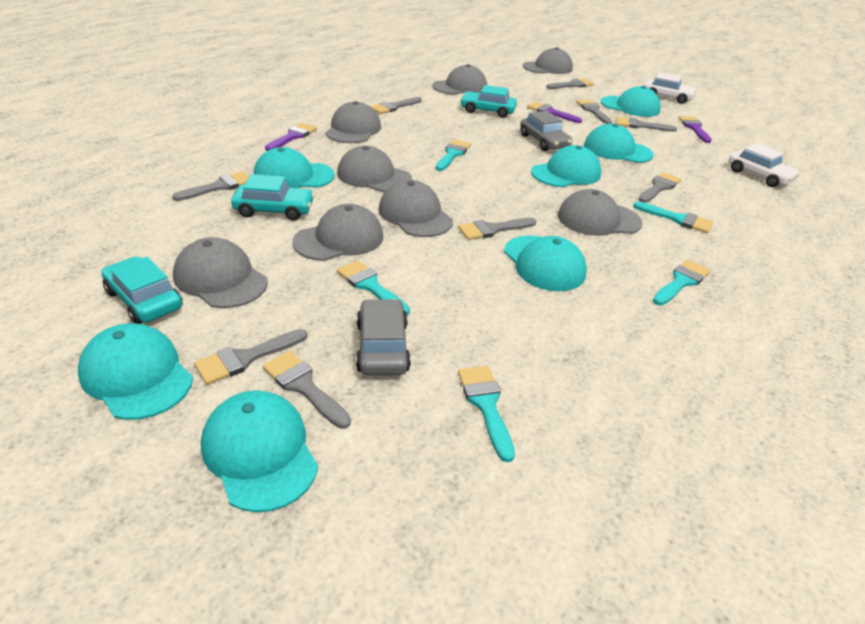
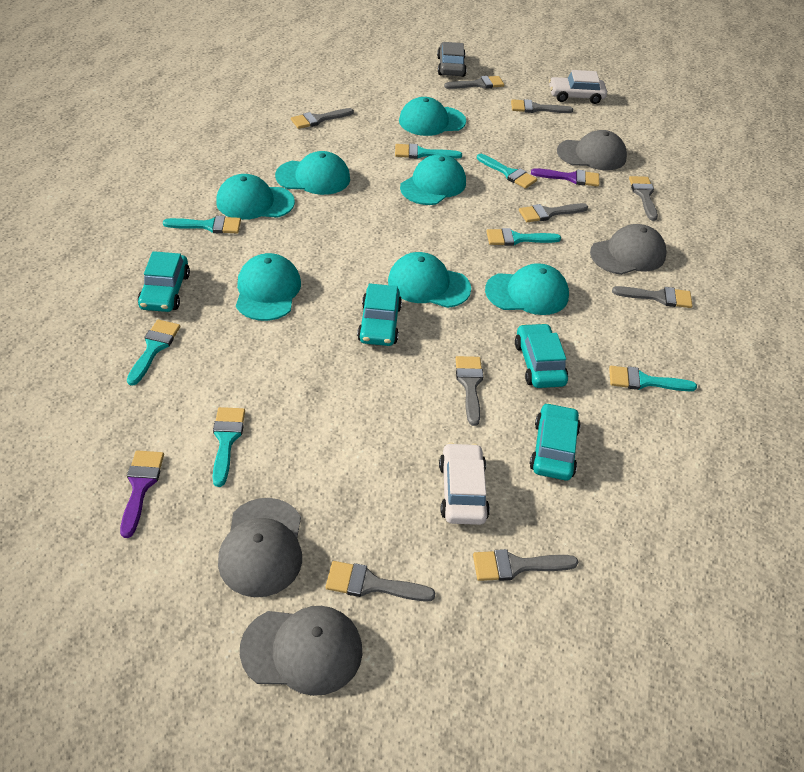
grey cap: 8 -> 4
grey car: 2 -> 1
purple brush: 3 -> 2
turquoise brush: 5 -> 7
turquoise car: 3 -> 4

